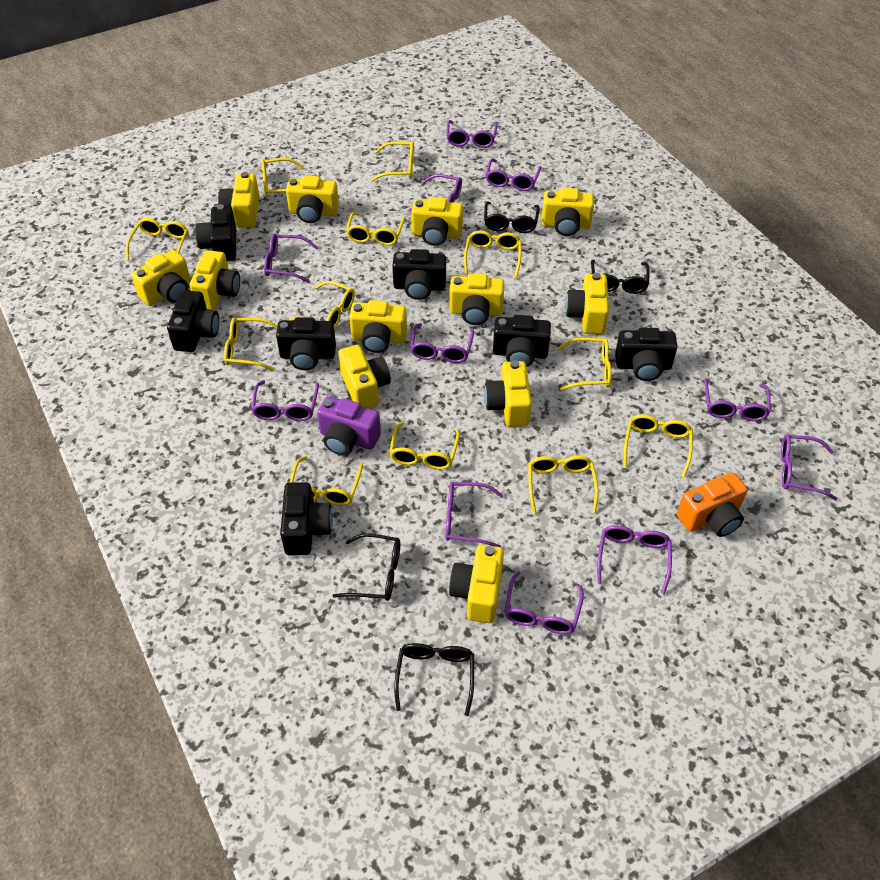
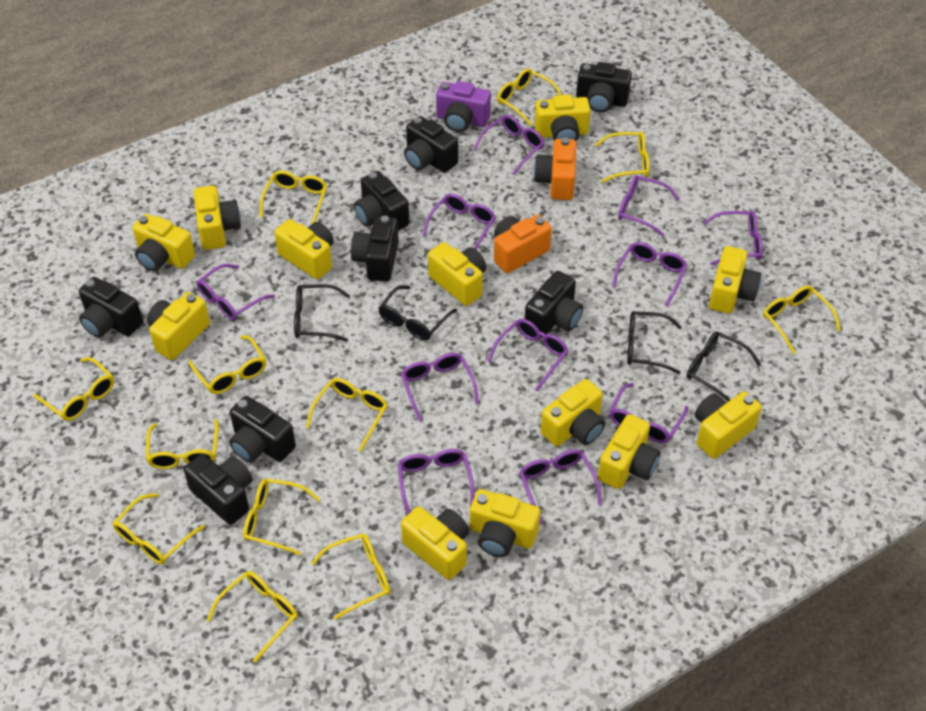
black camera: 7 -> 8
orange camera: 1 -> 2

